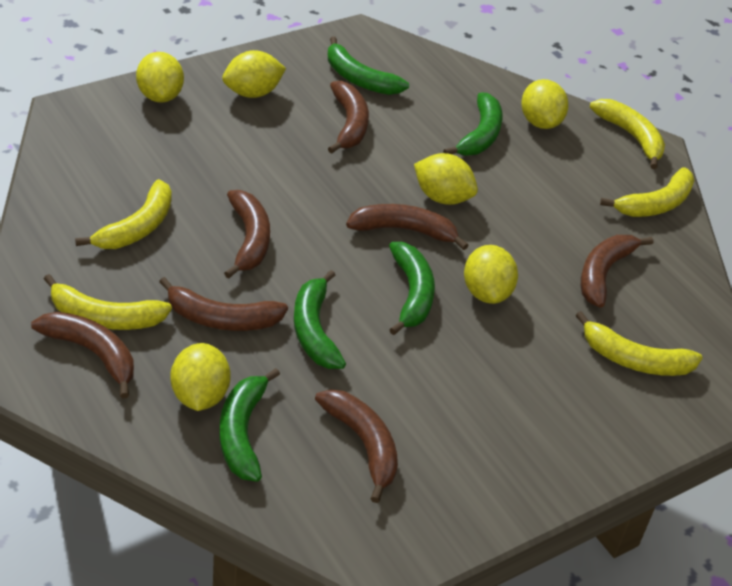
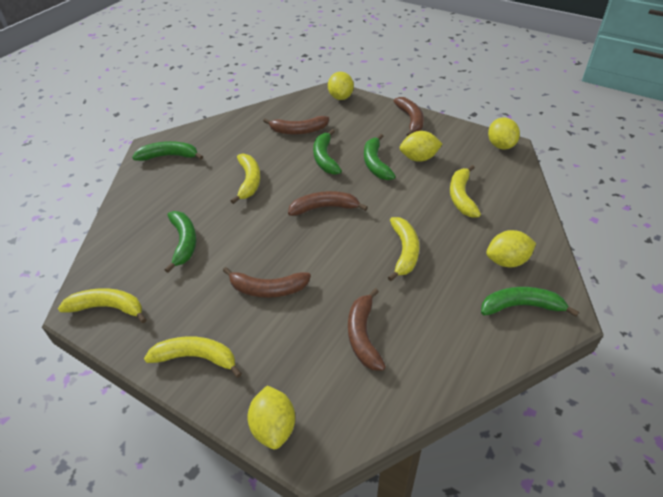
brown banana: 7 -> 5
yellow lemon: 6 -> 5

